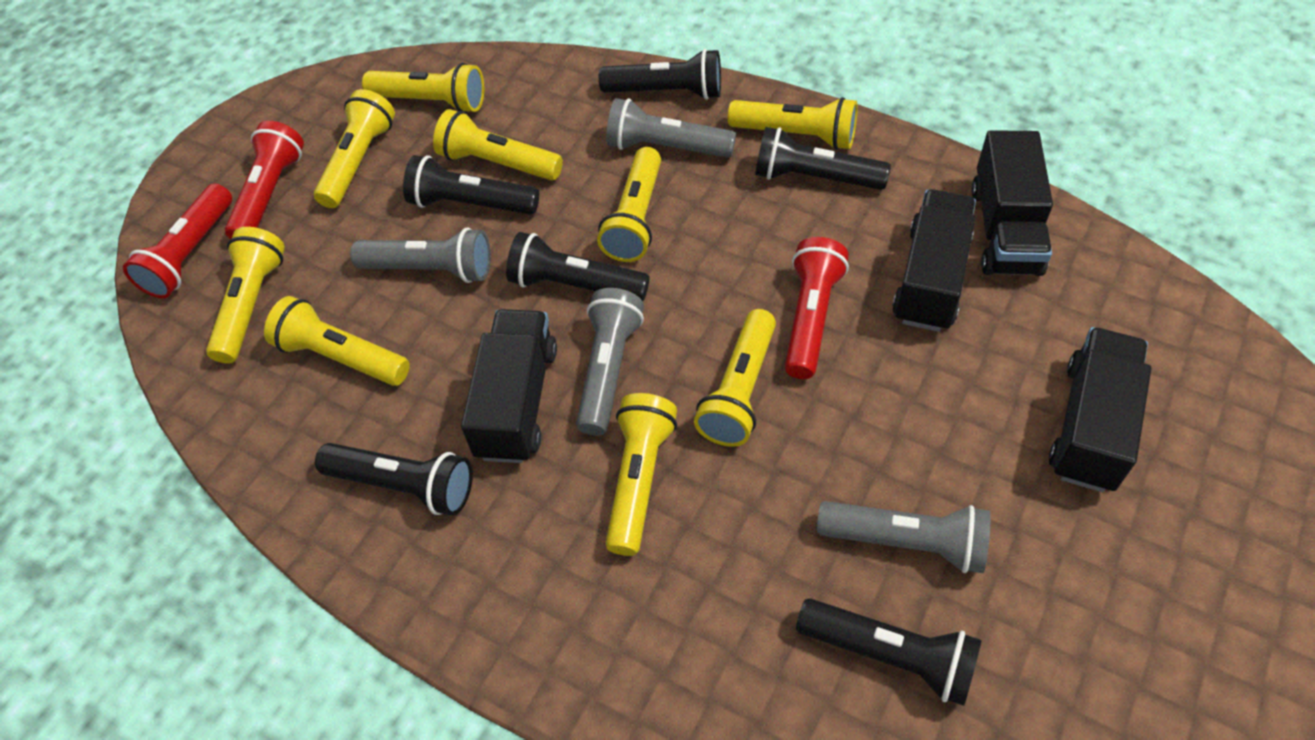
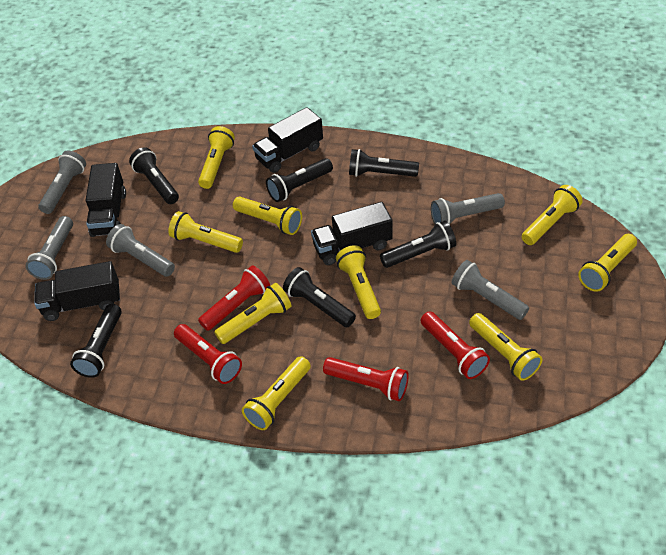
grey flashlight: 4 -> 5
red flashlight: 3 -> 4

